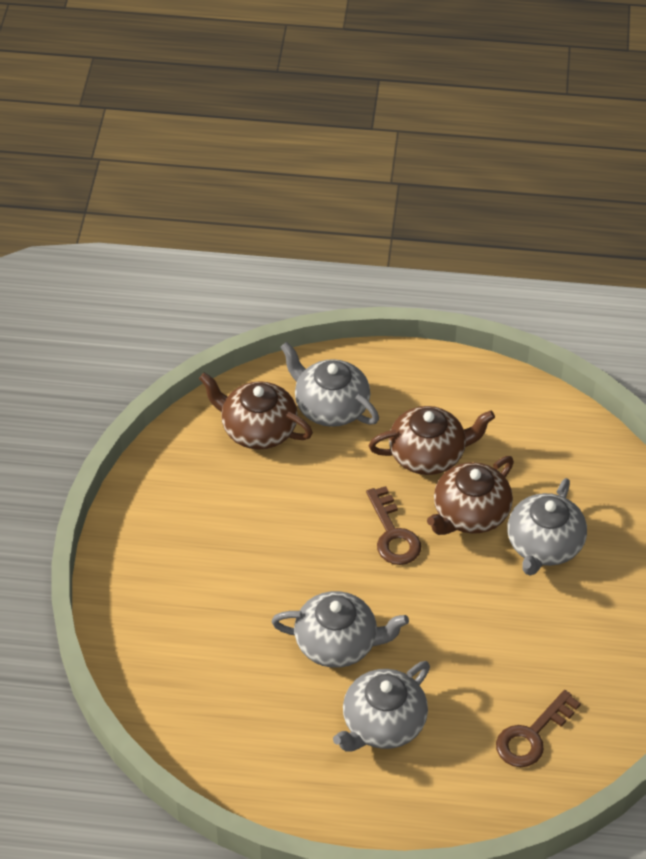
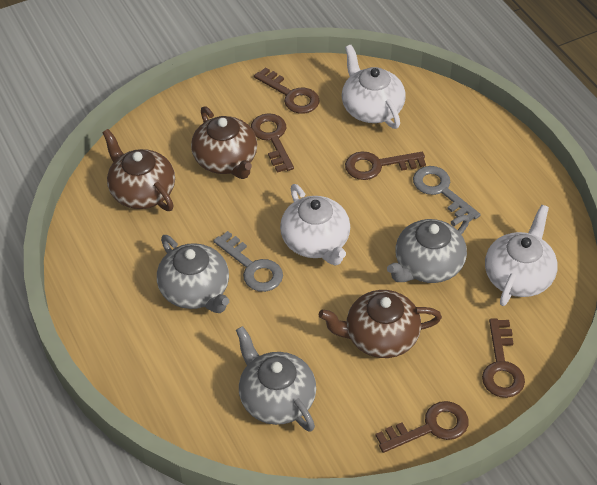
brown key: 2 -> 5
grey key: 0 -> 2
grey teapot: 4 -> 3
white teapot: 0 -> 3

